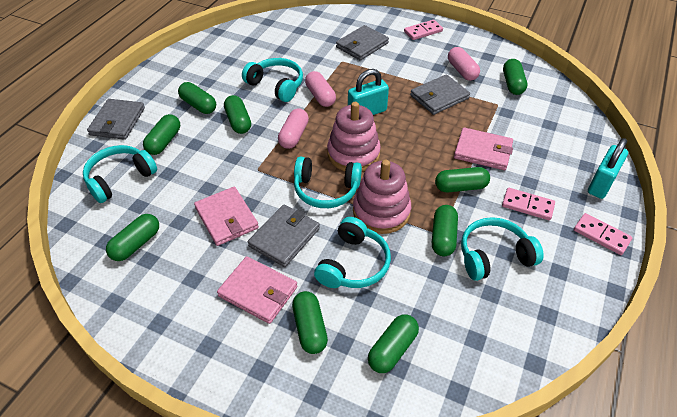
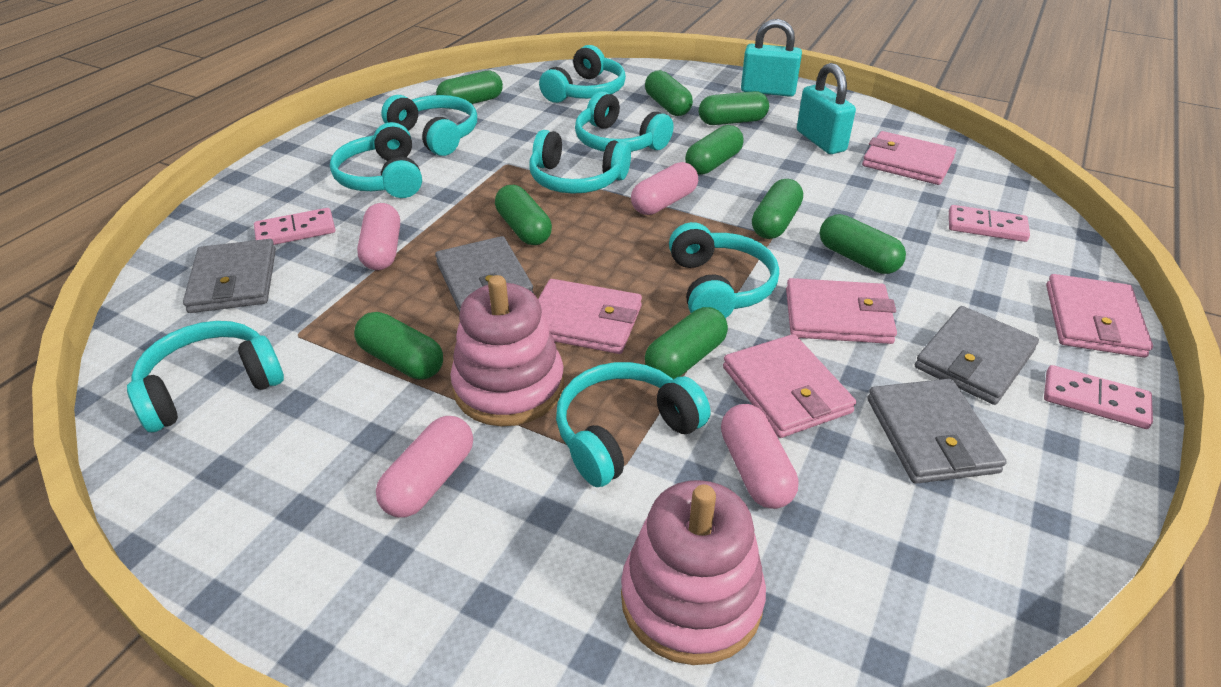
pink capsule: 3 -> 4
pink wallet: 3 -> 5
turquoise headphones: 5 -> 8

